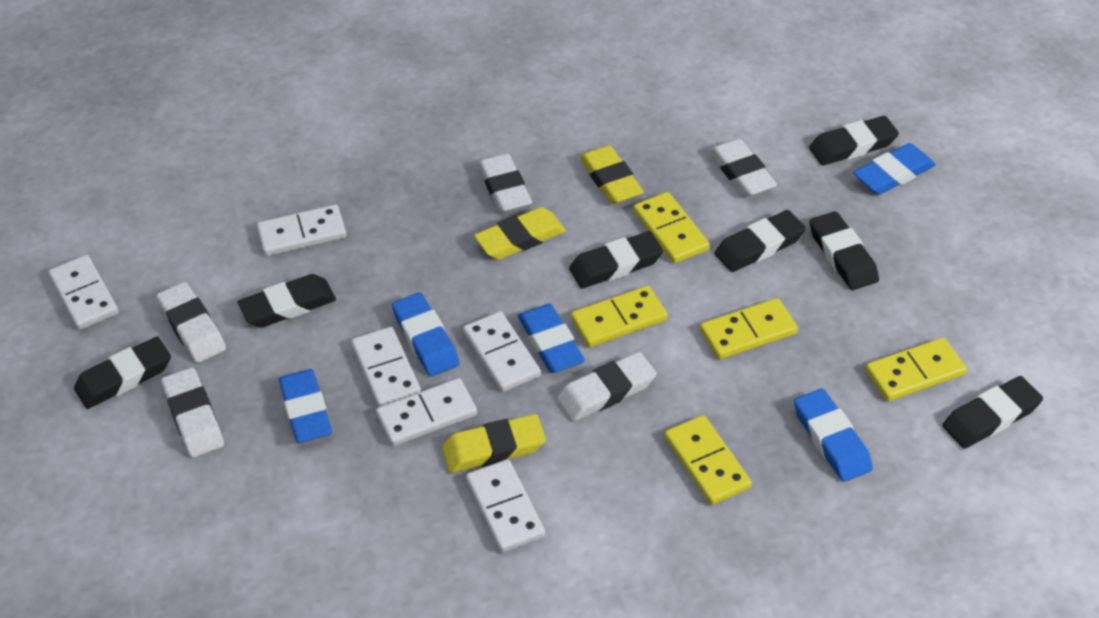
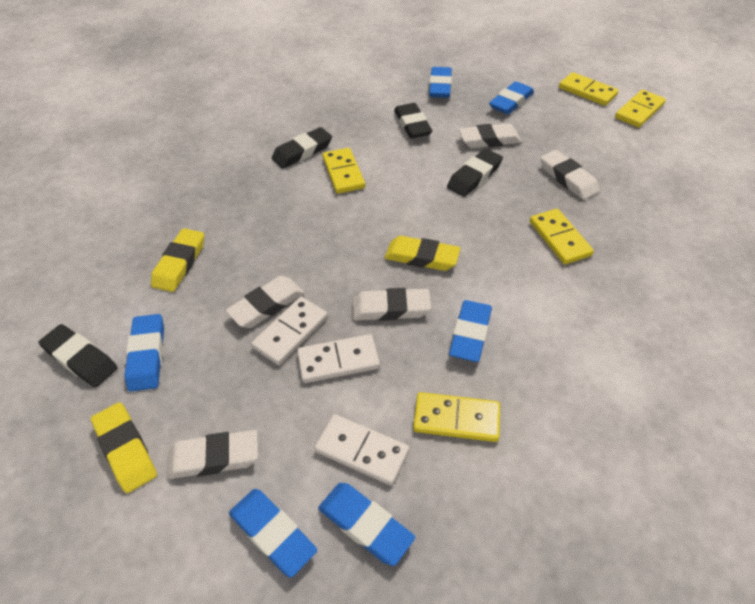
black eraser: 7 -> 4
blue eraser: 5 -> 6
white domino: 6 -> 3

